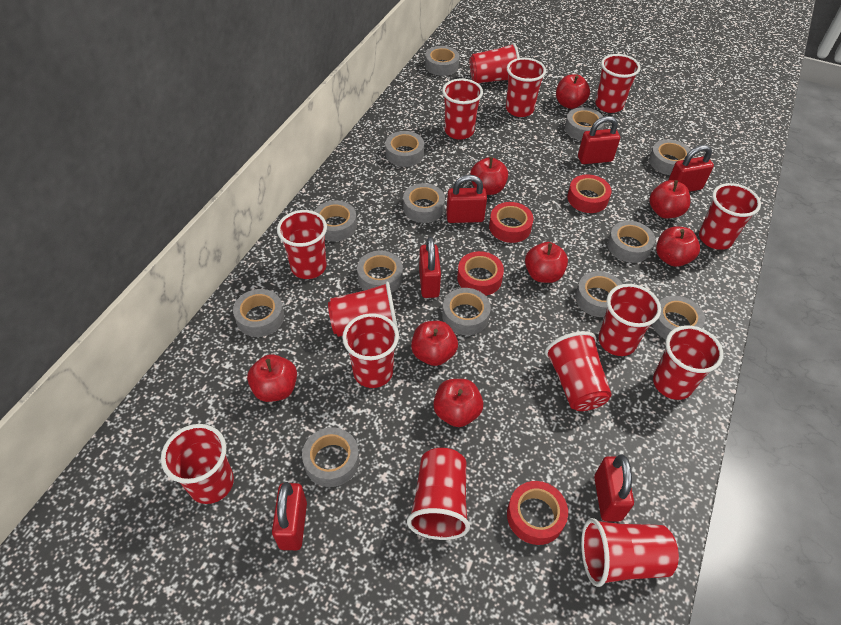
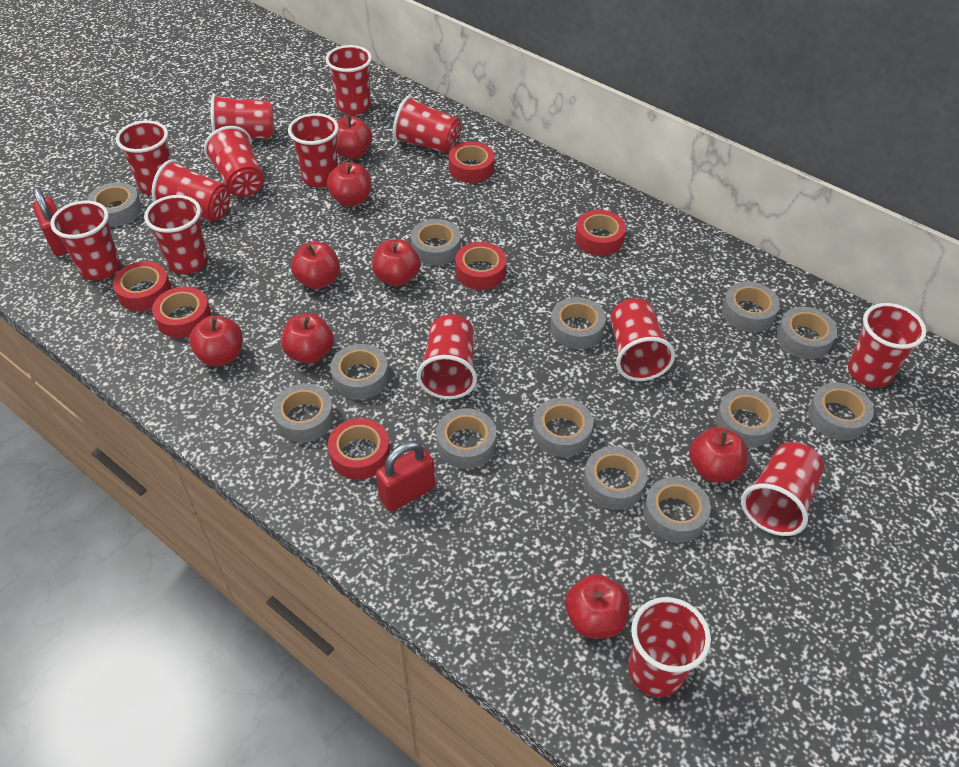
red padlock: 6 -> 2
red tape: 4 -> 6

